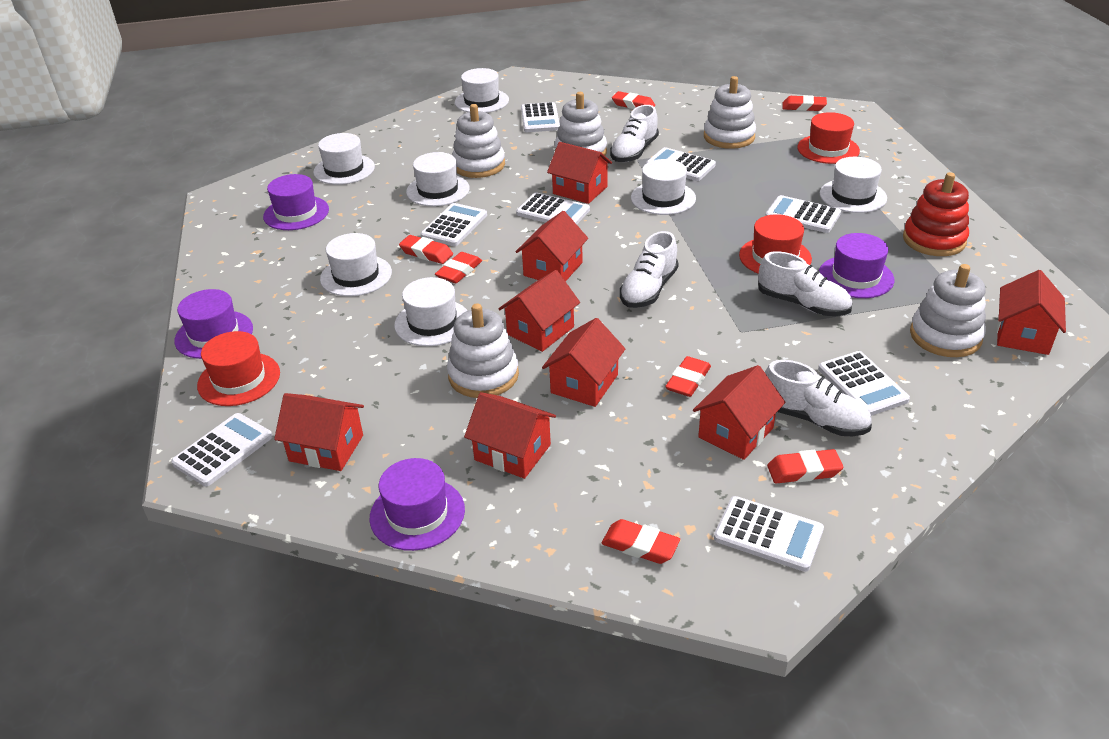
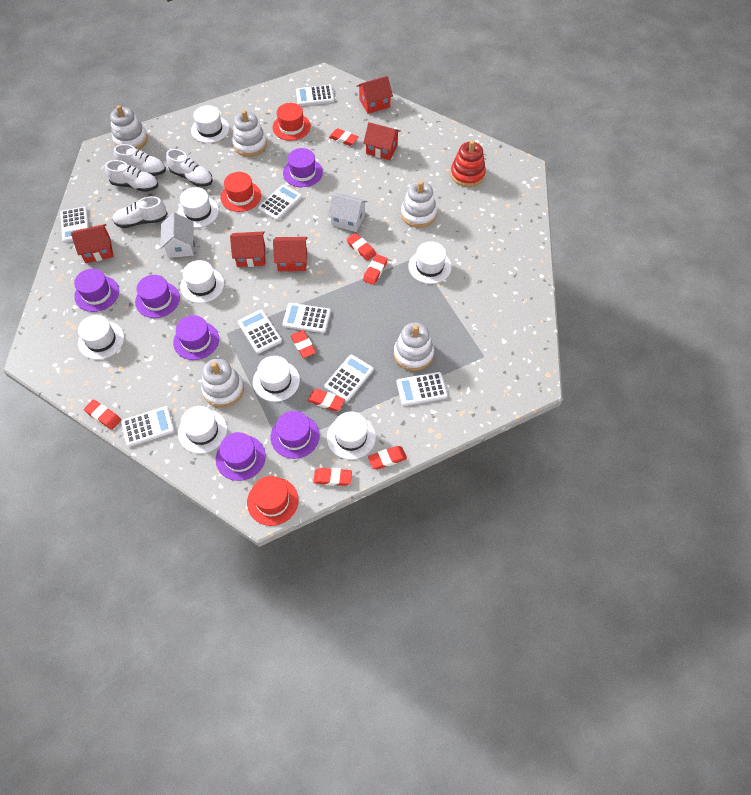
purple hat: 4 -> 6
red eraser: 7 -> 8
red house: 8 -> 5
white hat: 7 -> 8
white house: 0 -> 2

